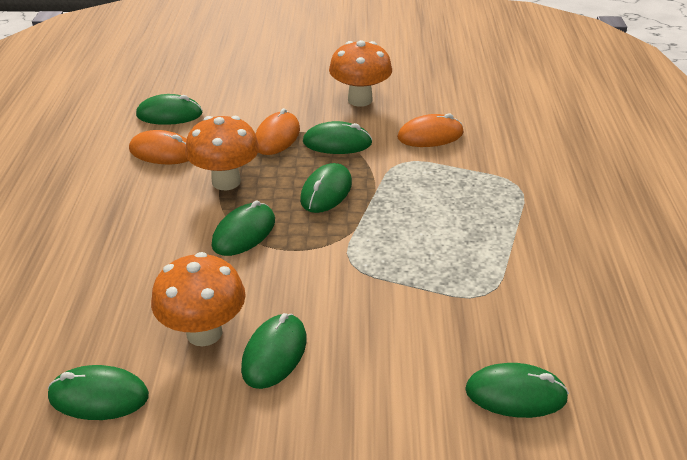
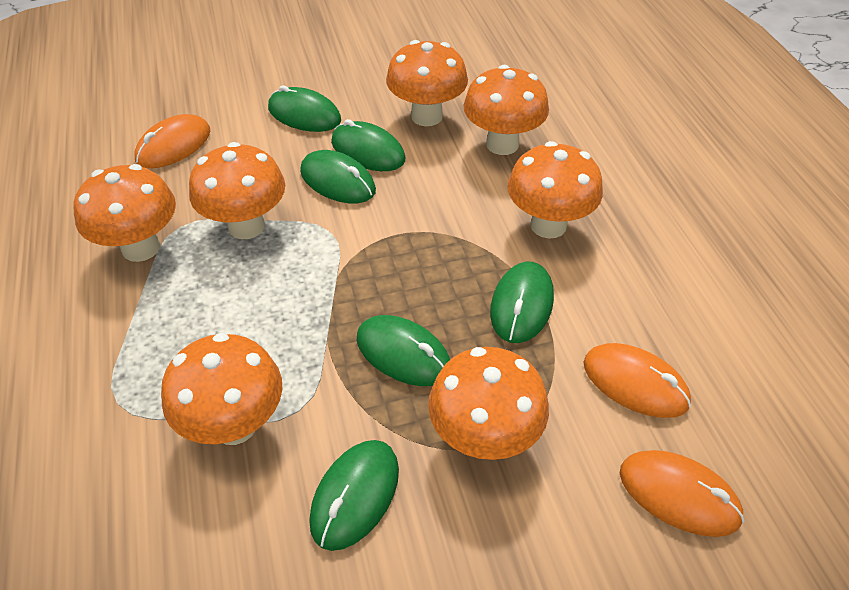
green mouse: 7 -> 6
orange mushroom: 3 -> 7

